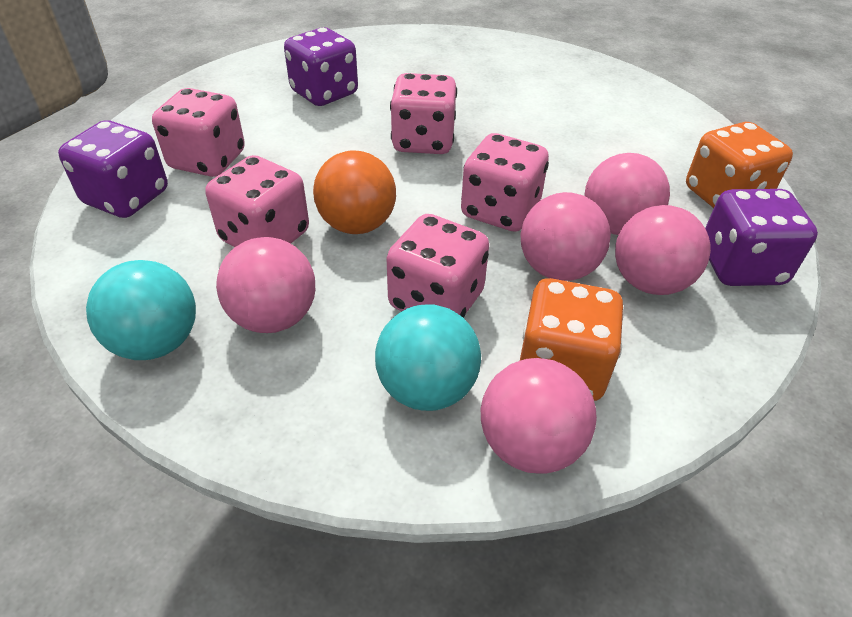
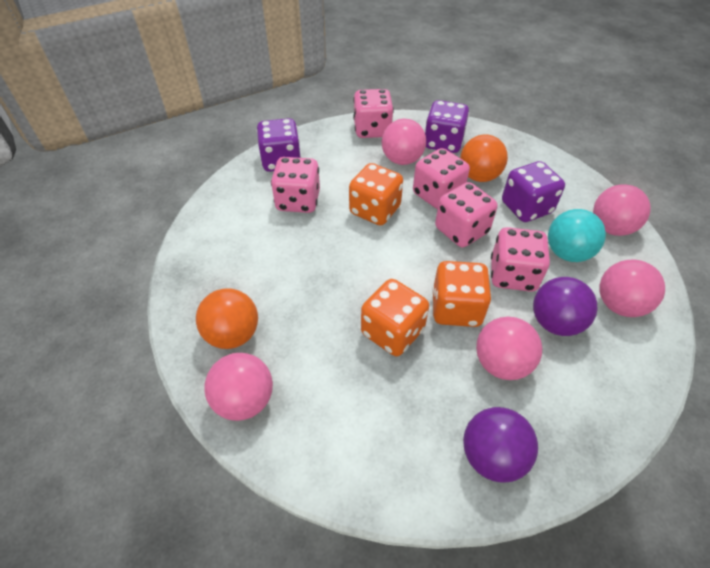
orange ball: 1 -> 2
orange dice: 2 -> 3
purple ball: 0 -> 2
turquoise ball: 2 -> 1

